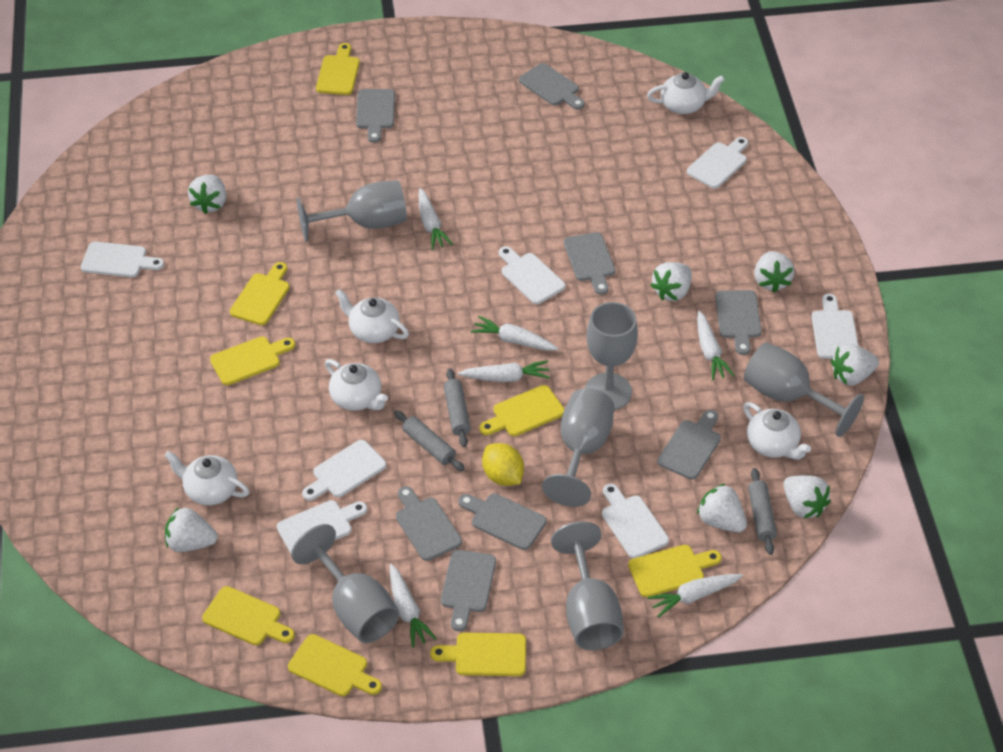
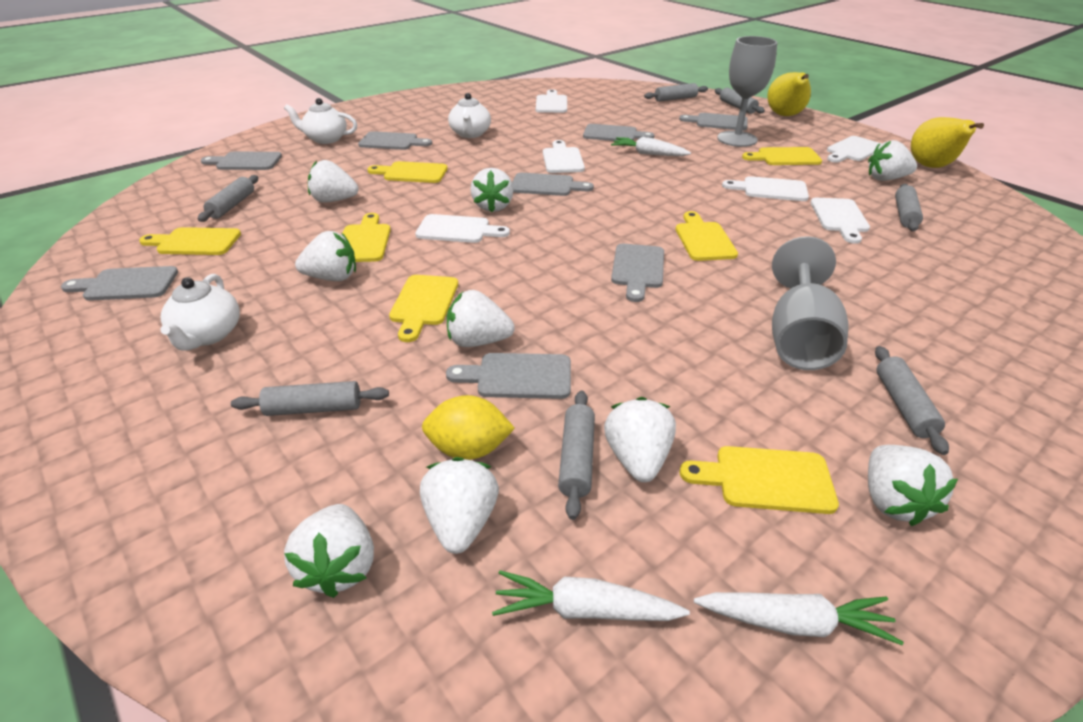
grey goblet: 6 -> 2
grey rolling pin: 3 -> 7
white carrot: 6 -> 3
white cutting board: 7 -> 6
white strawberry: 7 -> 9
white teapot: 5 -> 3
yellow cutting board: 8 -> 7
yellow pear: 0 -> 2

